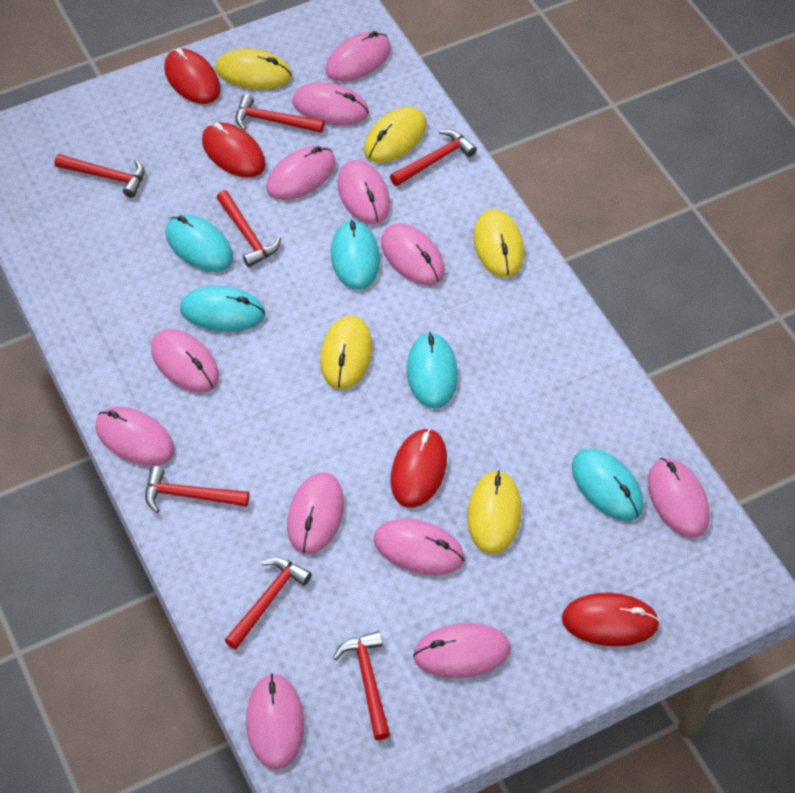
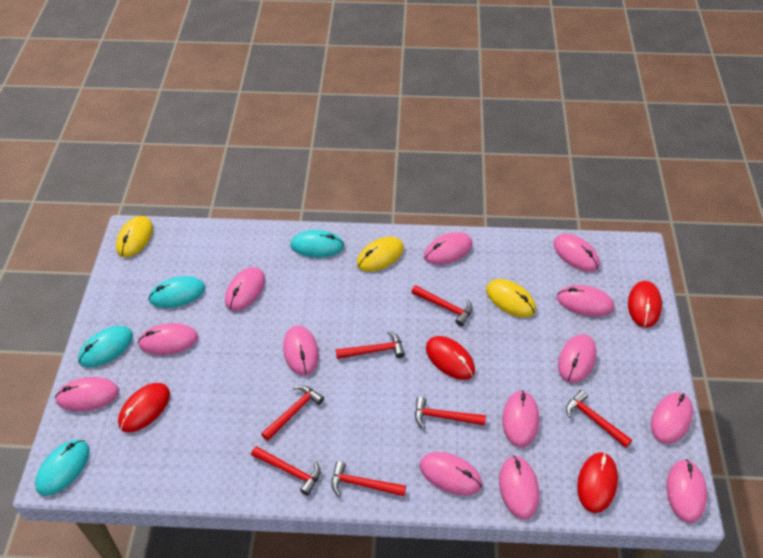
pink mouse: 12 -> 13
turquoise mouse: 5 -> 4
yellow mouse: 5 -> 3

